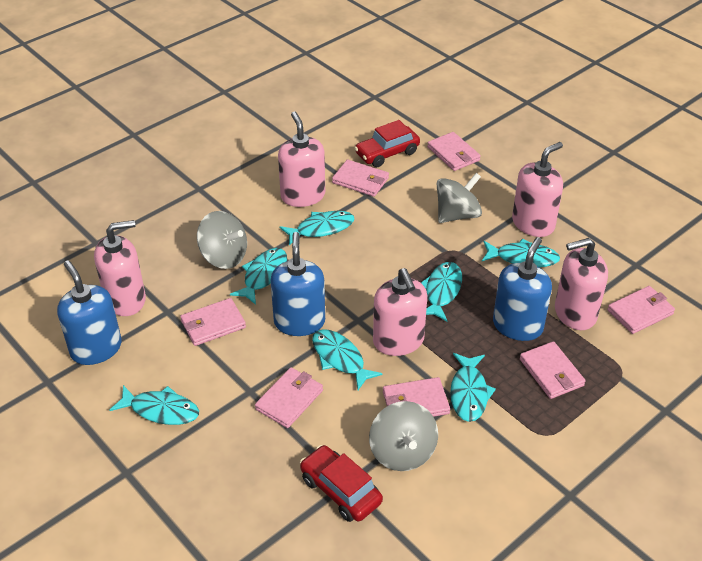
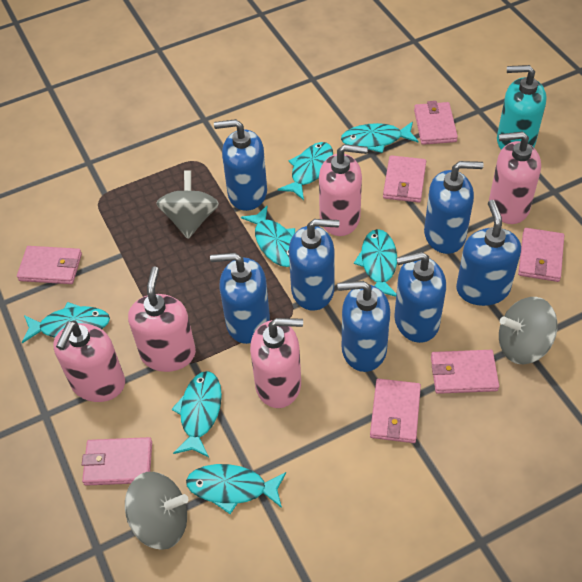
blue soap dispenser: 3 -> 7
red car: 2 -> 0
turquoise soap dispenser: 0 -> 1

